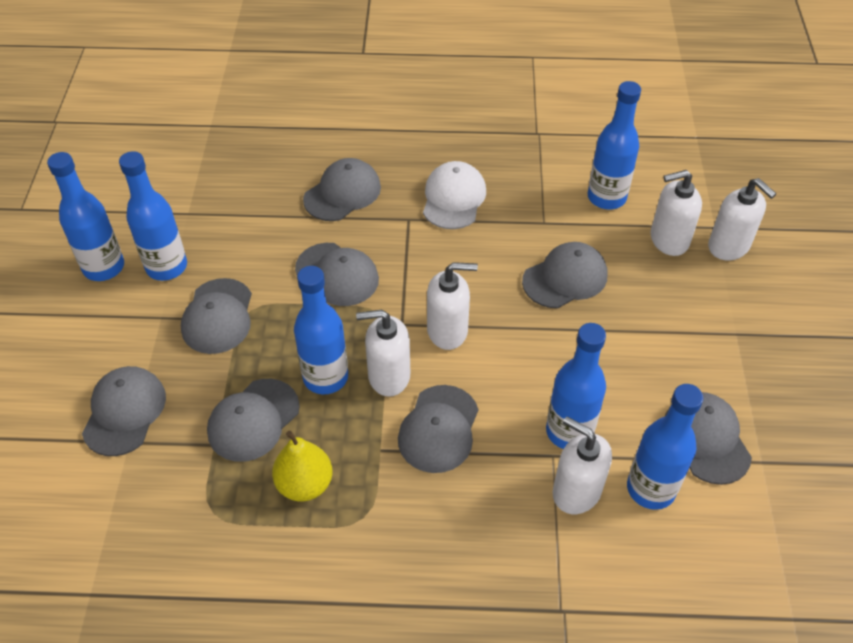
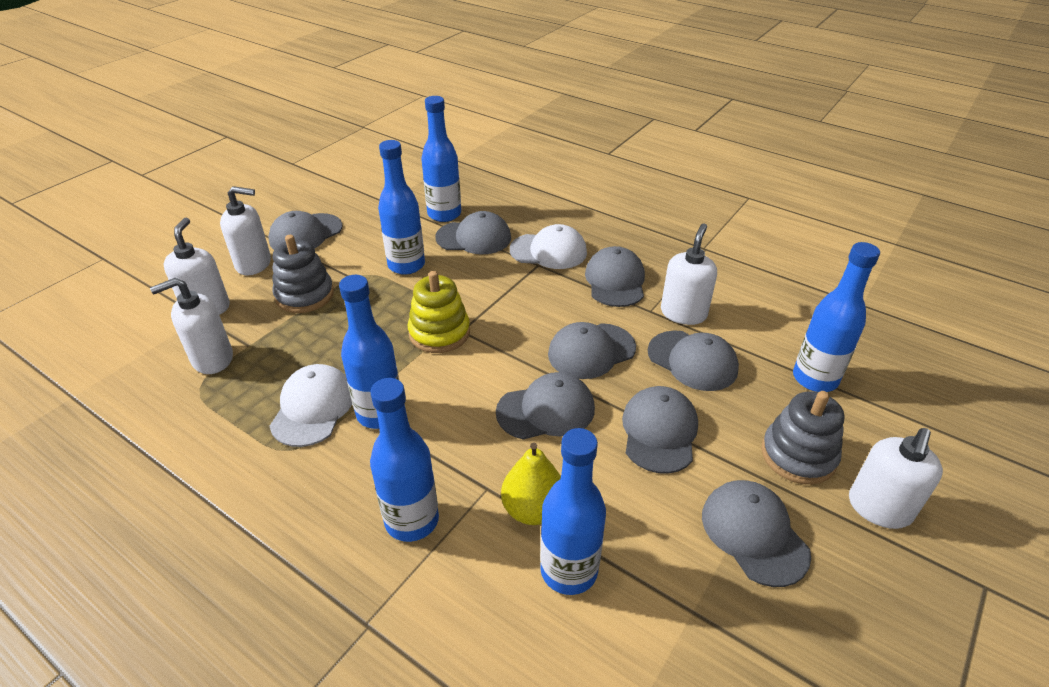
grey stacking toy: 0 -> 2
white cap: 1 -> 2
yellow stacking toy: 0 -> 1

